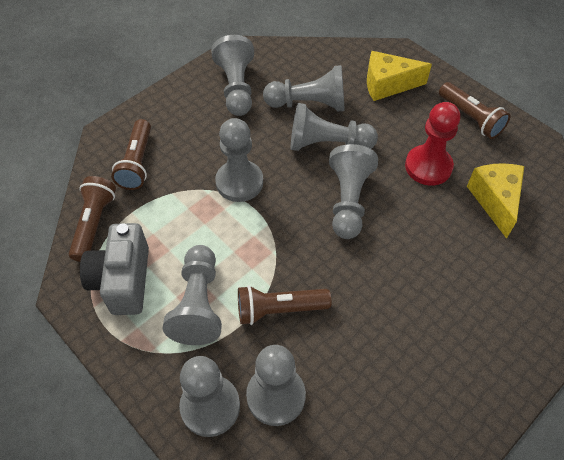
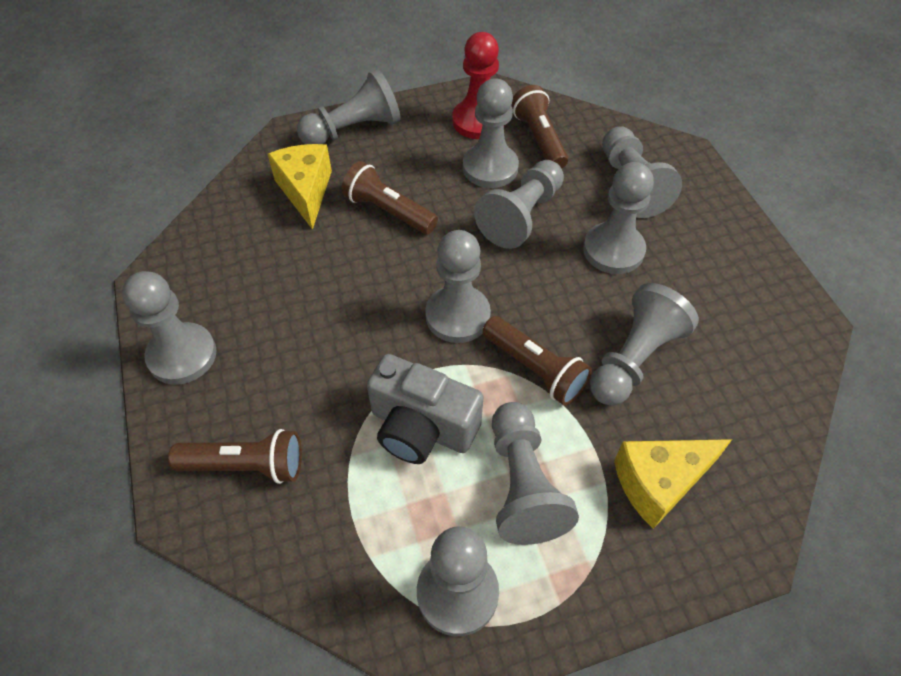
grey pawn: 8 -> 10

